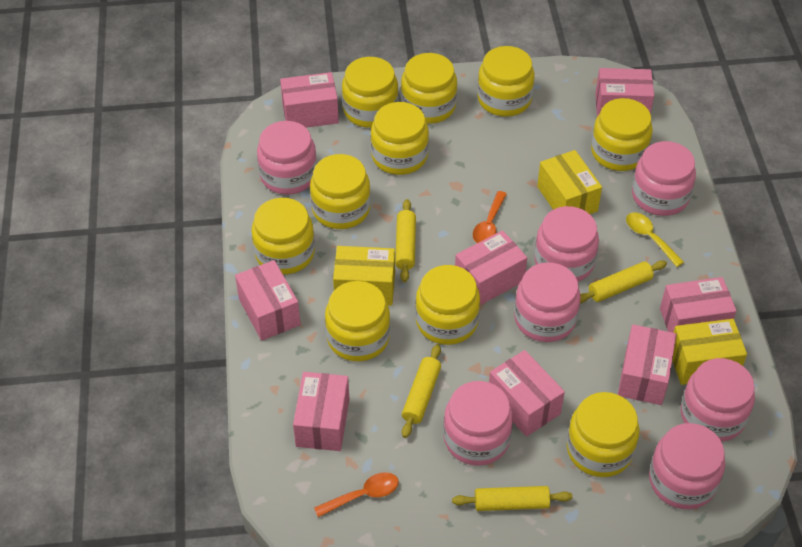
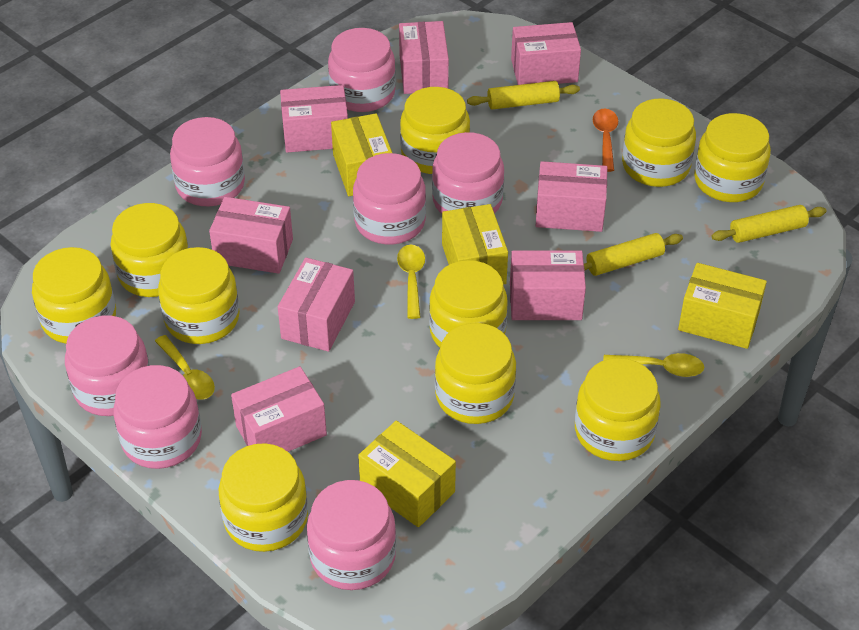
orange spoon: 2 -> 1
yellow box: 3 -> 4
yellow rolling pin: 4 -> 3
yellow spoon: 1 -> 3

